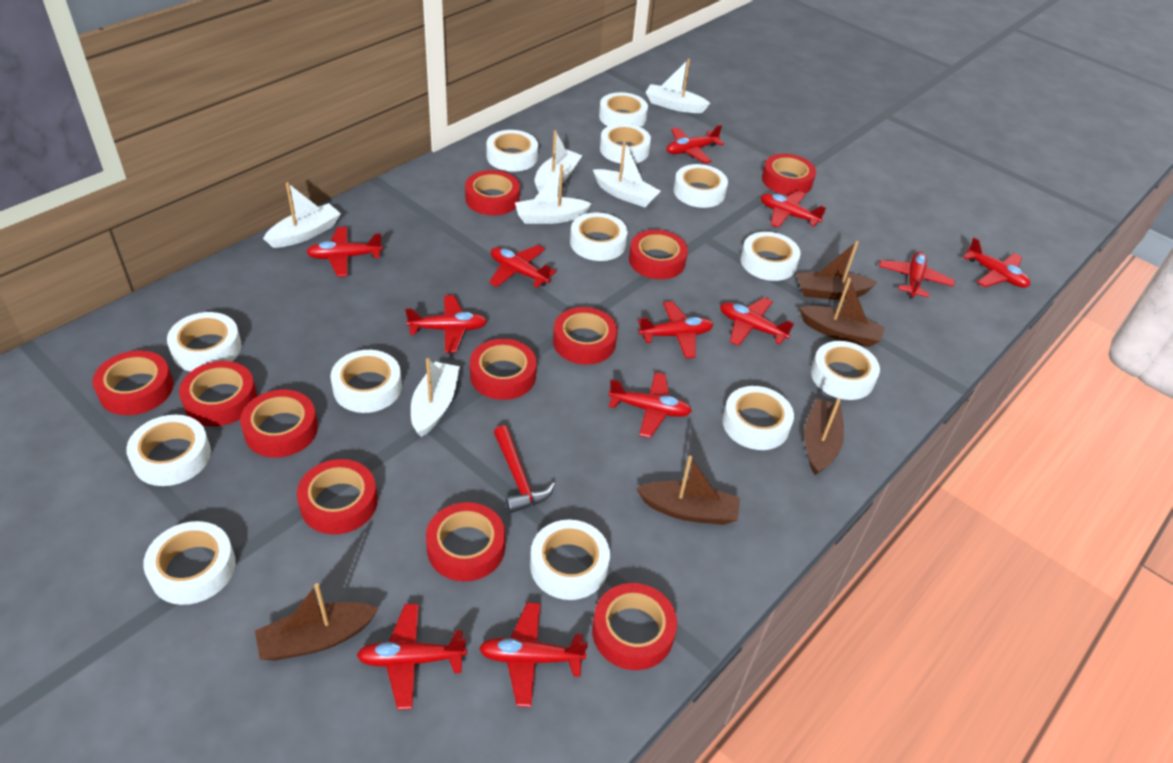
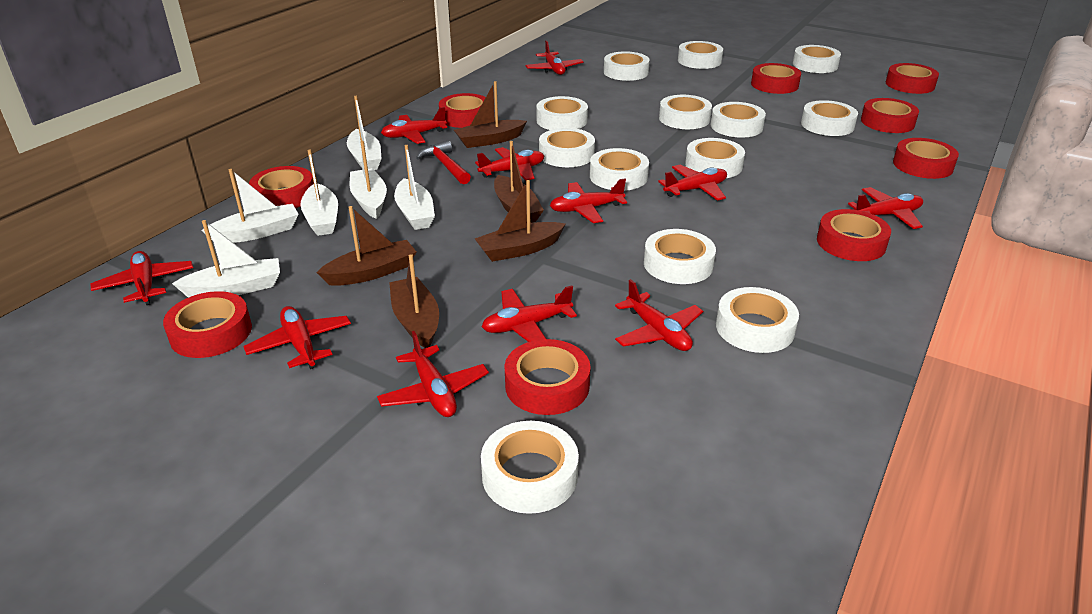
red plane: 12 -> 11
red tape: 11 -> 9

